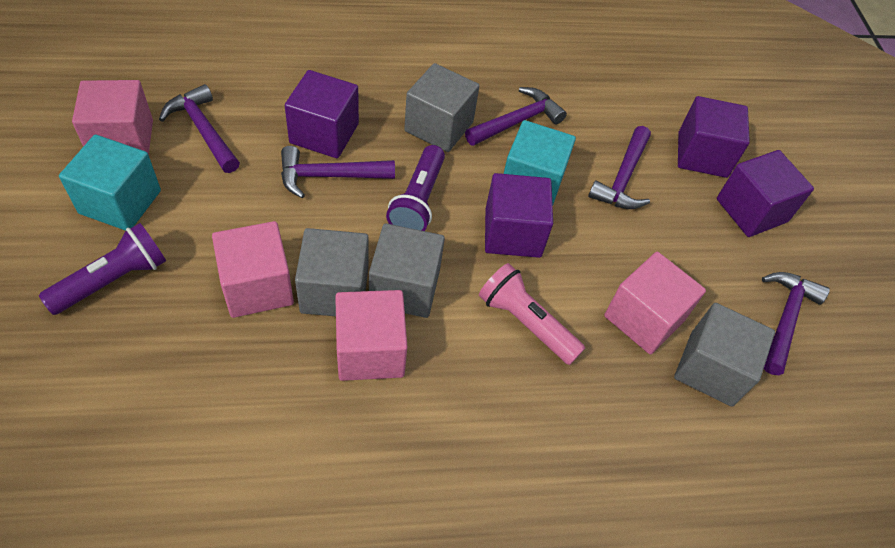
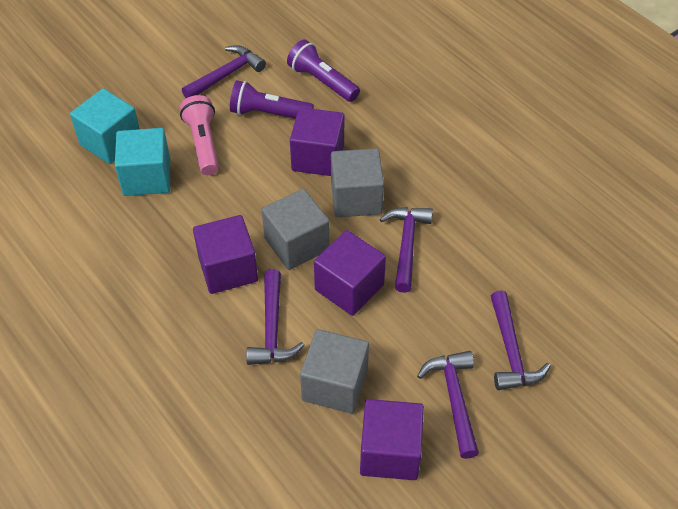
grey cube: 4 -> 3
pink cube: 4 -> 0

